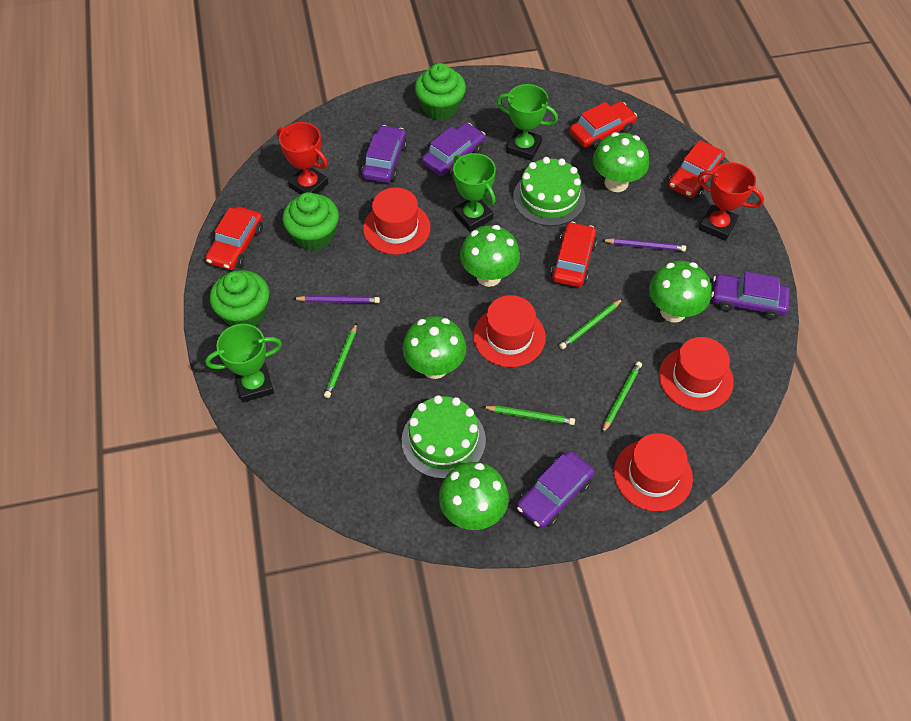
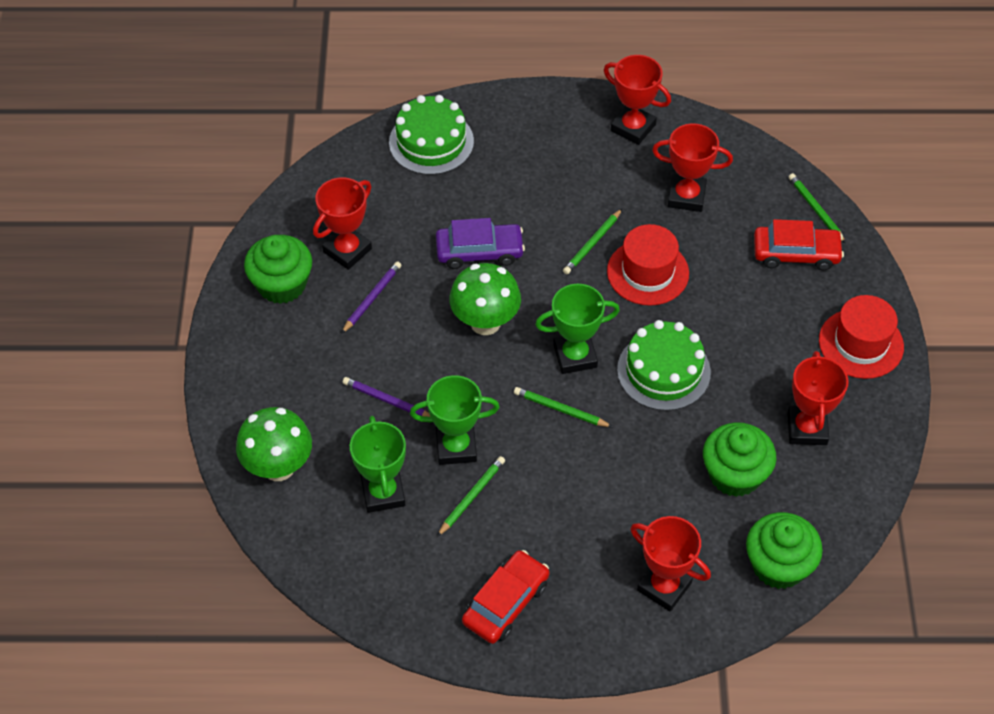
green mushroom: 5 -> 2
purple car: 4 -> 1
red car: 4 -> 2
red hat: 4 -> 2
red trophy: 2 -> 5

